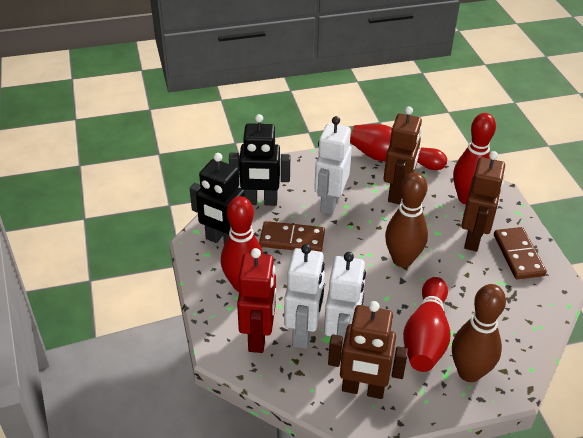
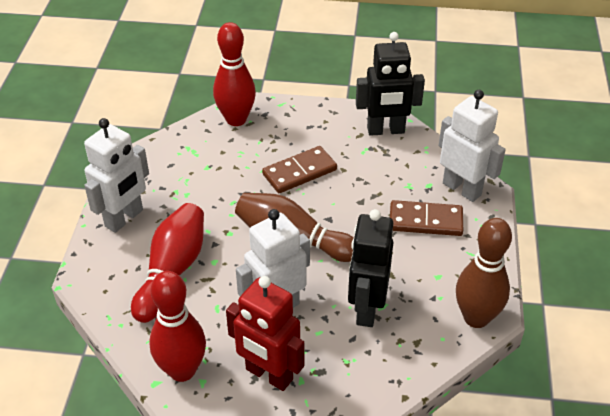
brown robot: 3 -> 0
red bowling pin: 4 -> 3

